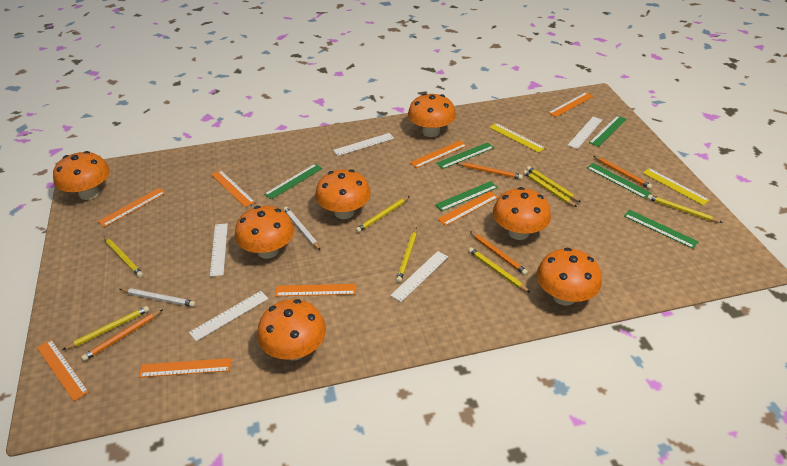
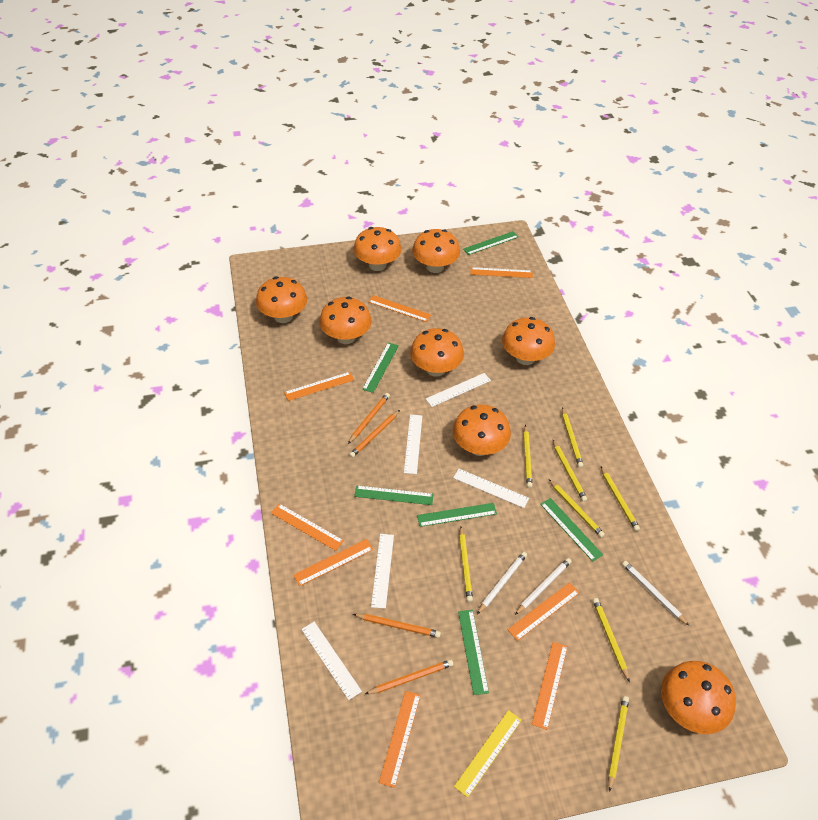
orange mushroom: 7 -> 8
white pencil: 2 -> 3
yellow ruler: 2 -> 1

